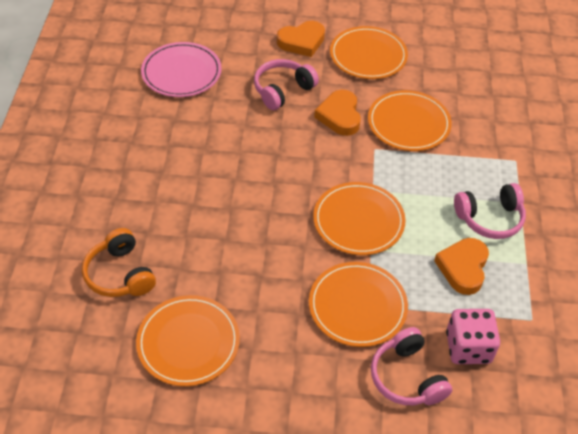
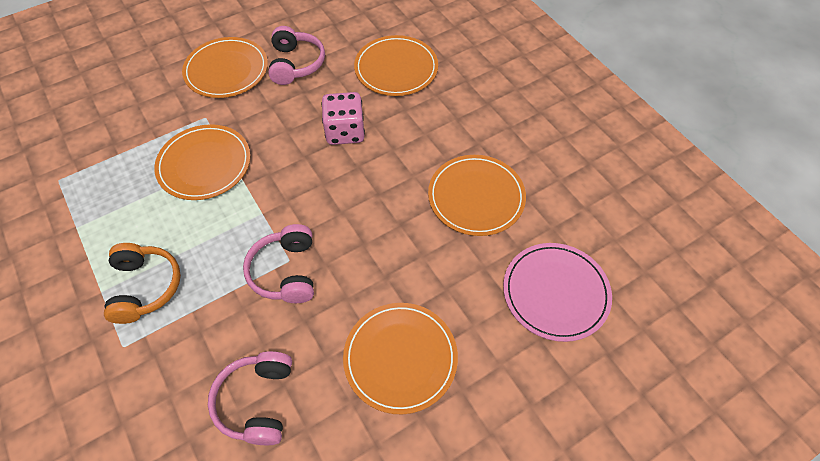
orange heart: 3 -> 0

